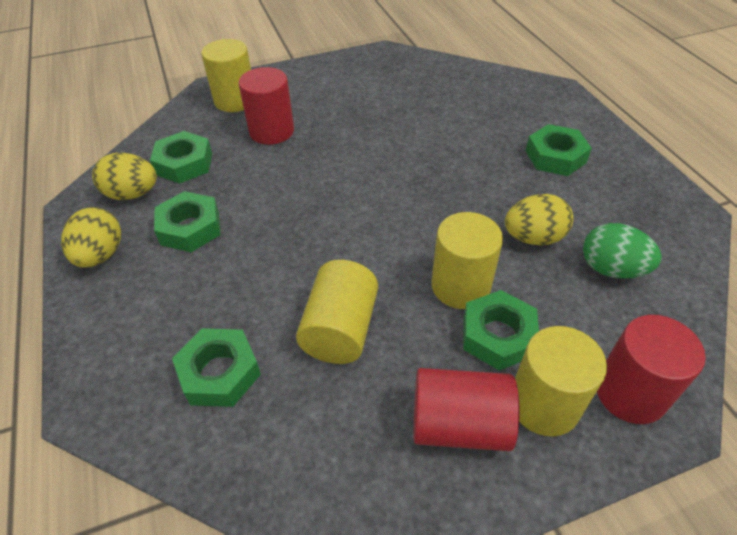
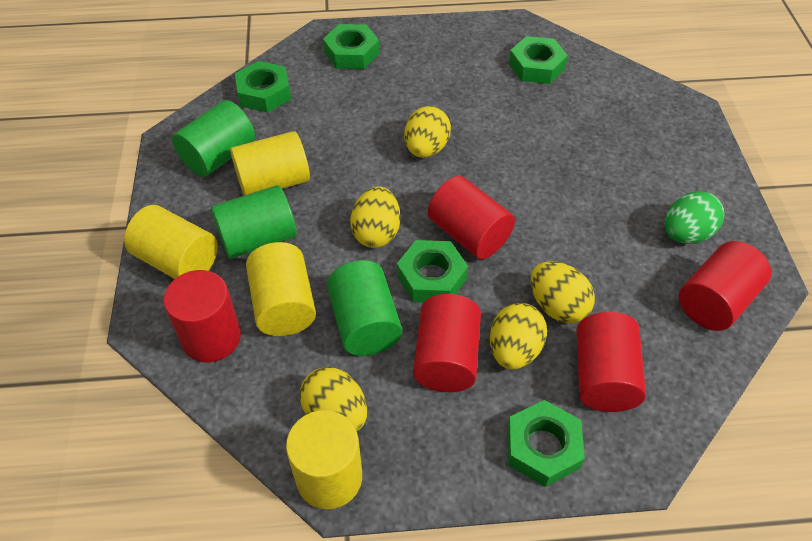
green cylinder: 0 -> 3
red cylinder: 3 -> 5
yellow egg: 3 -> 5

